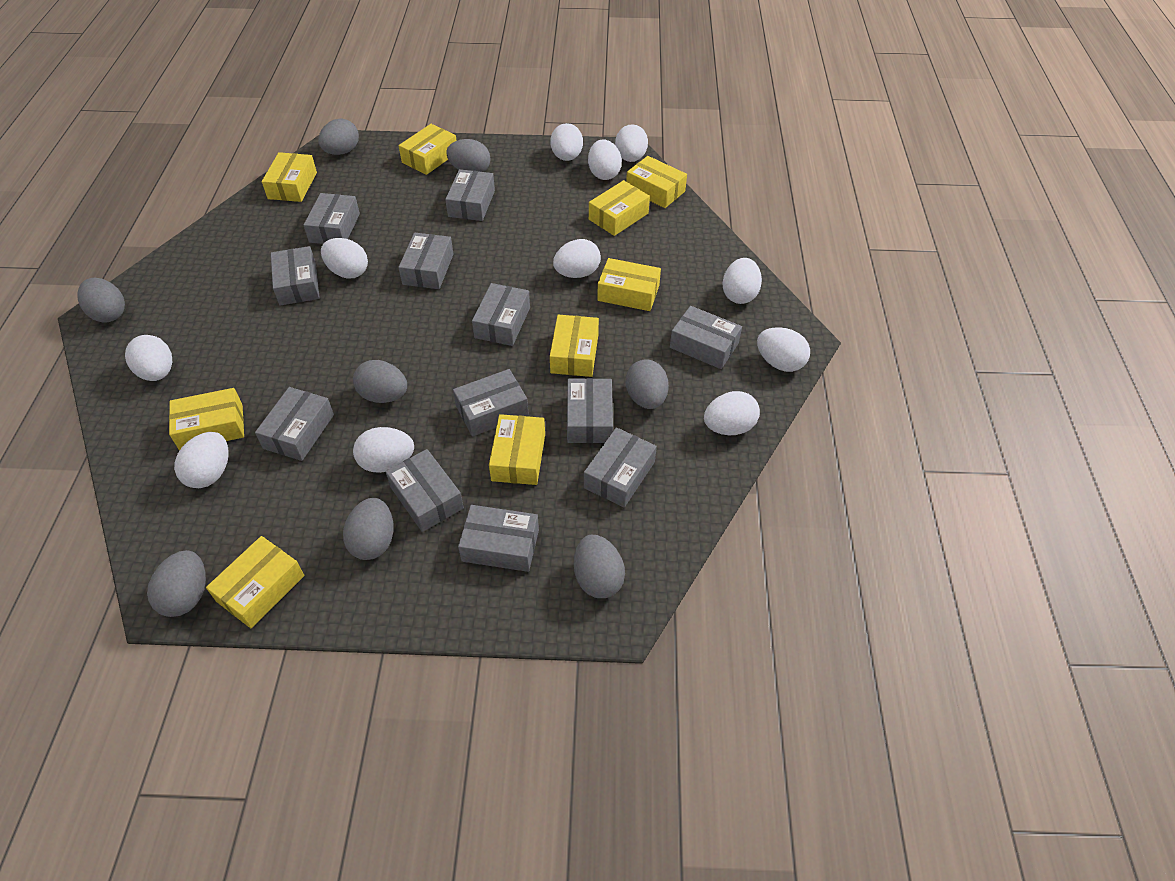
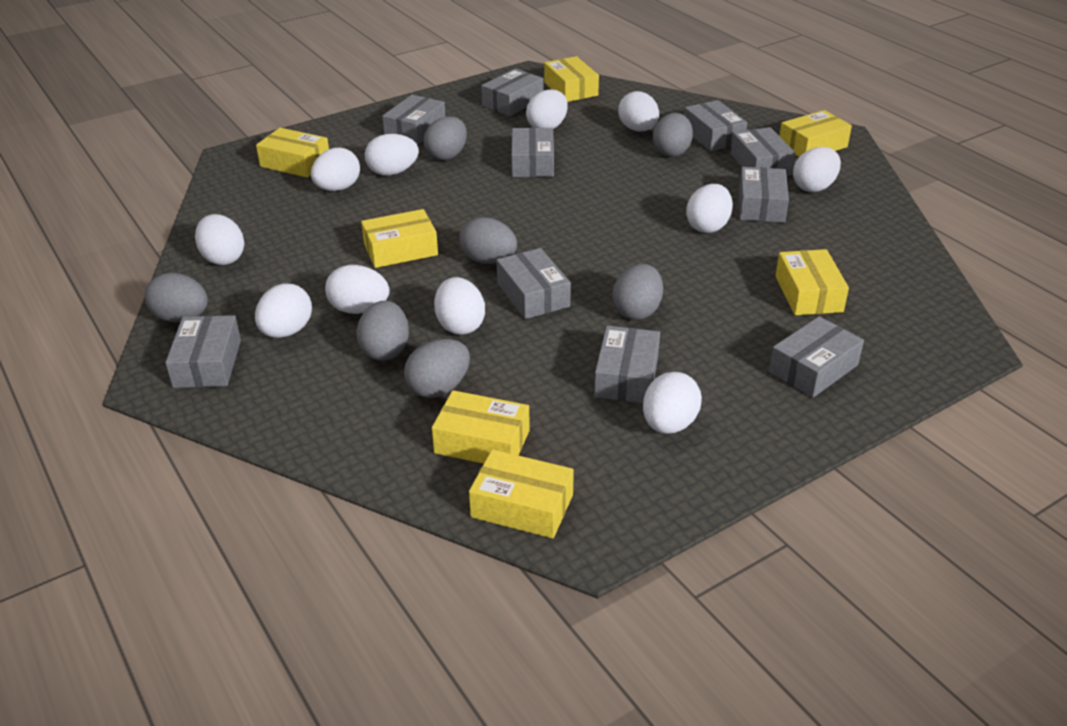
grey box: 12 -> 10
grey egg: 8 -> 7
yellow box: 9 -> 7

